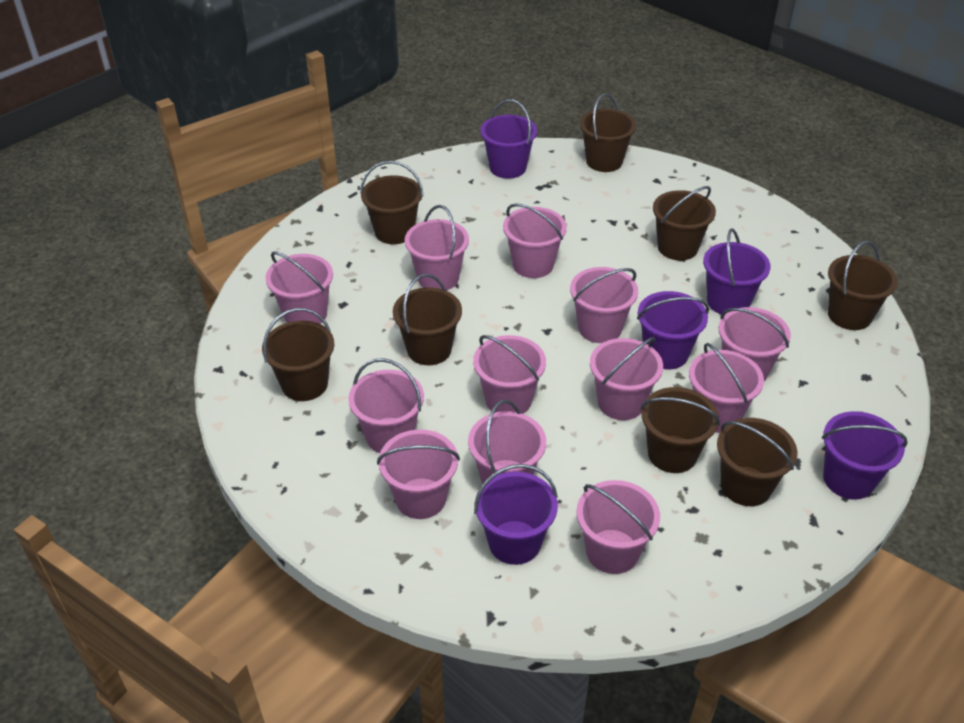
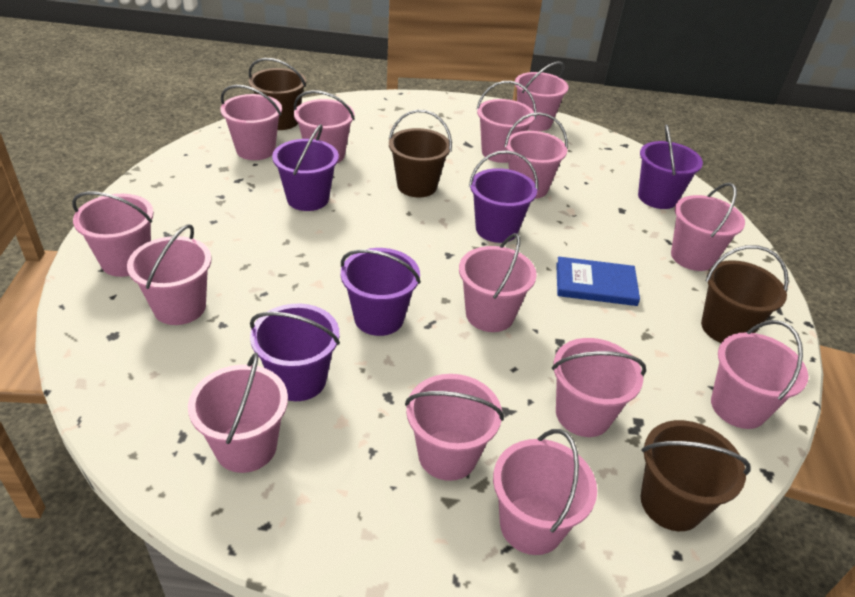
blue book: 0 -> 1
brown bucket: 8 -> 4
pink bucket: 12 -> 14

